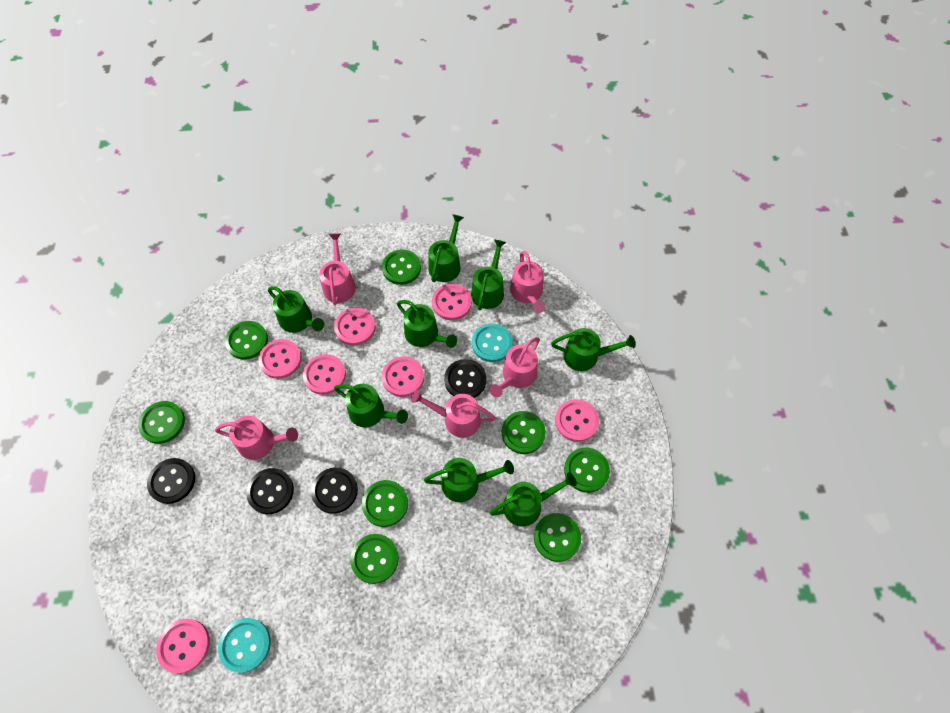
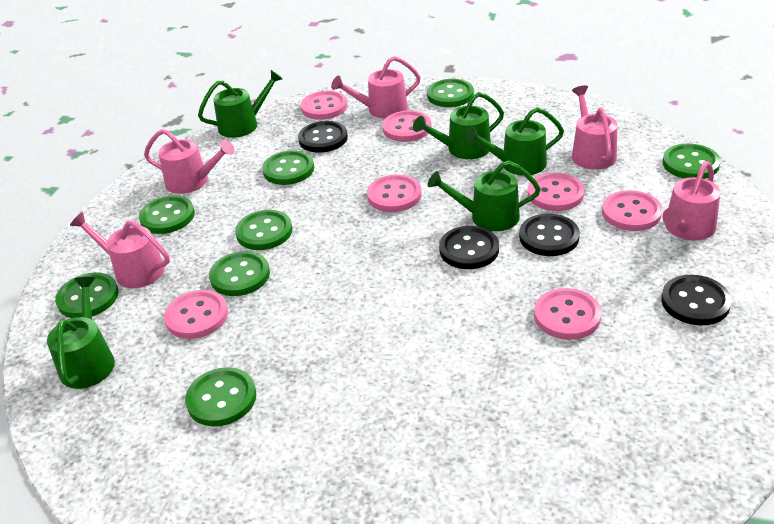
green watering can: 8 -> 5
turquoise button: 2 -> 0

